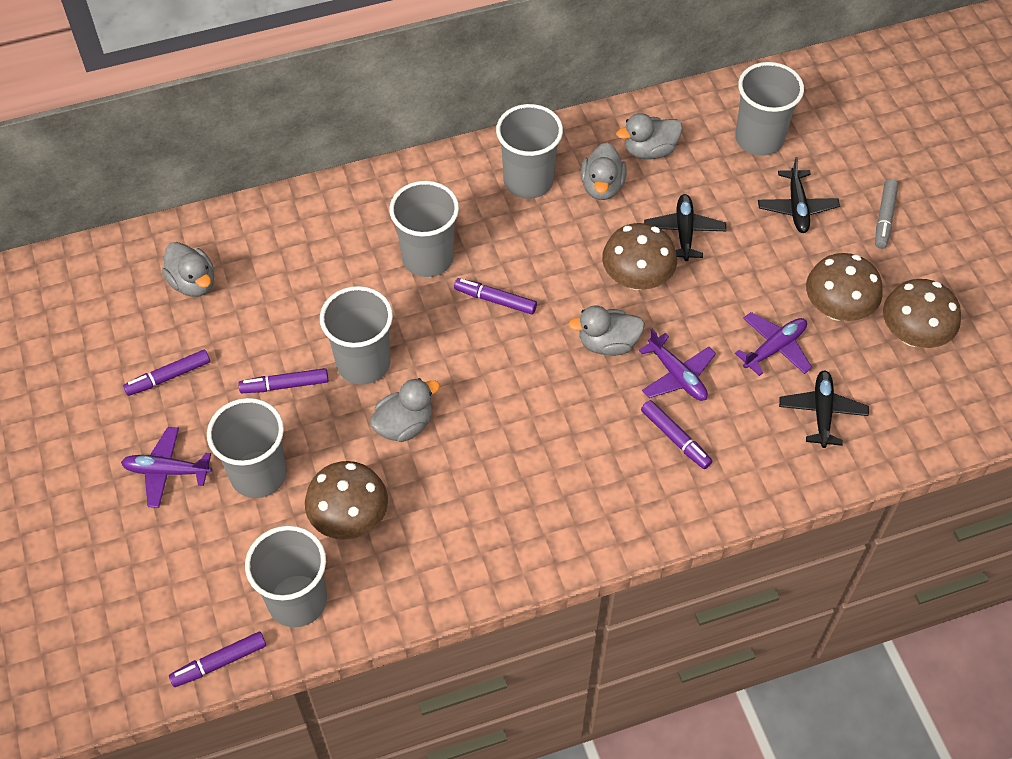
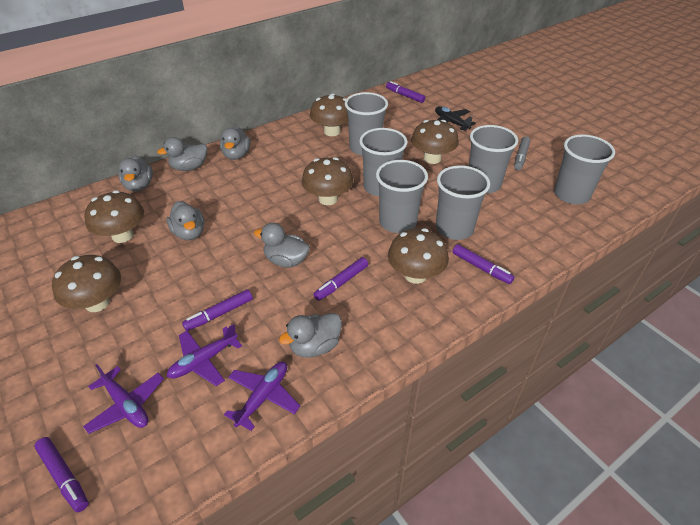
black plane: 3 -> 1
brown mushroom: 4 -> 6
grey duck: 5 -> 6

